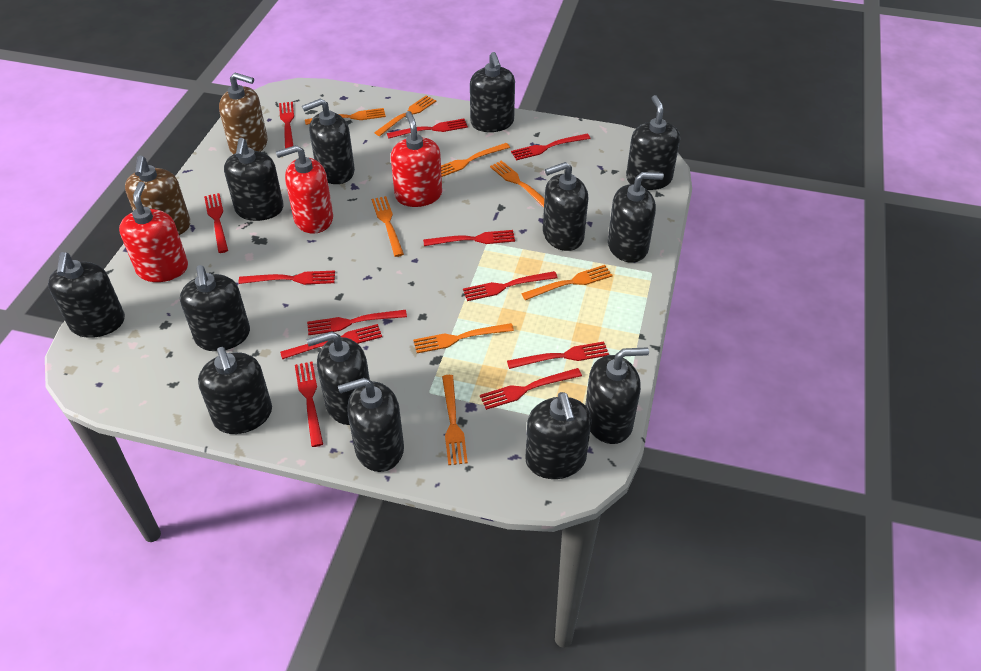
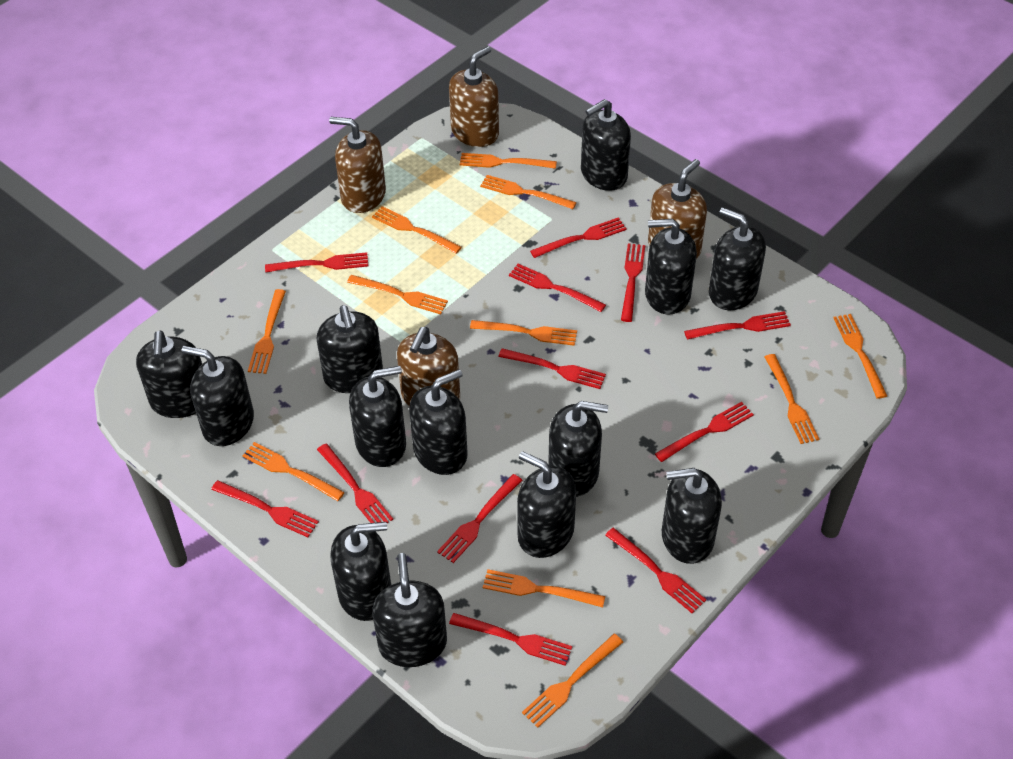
brown soap dispenser: 2 -> 4
orange fork: 8 -> 11
red soap dispenser: 3 -> 0

